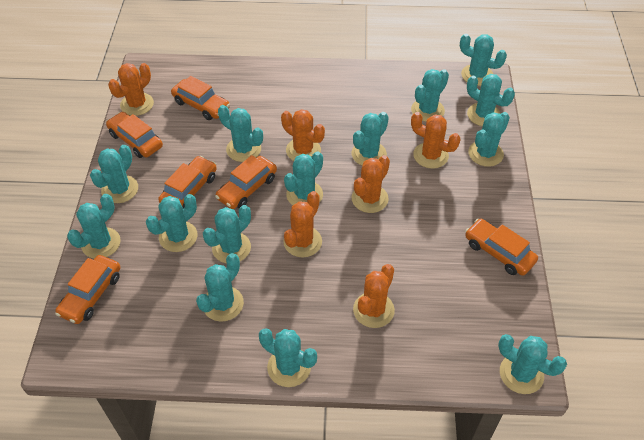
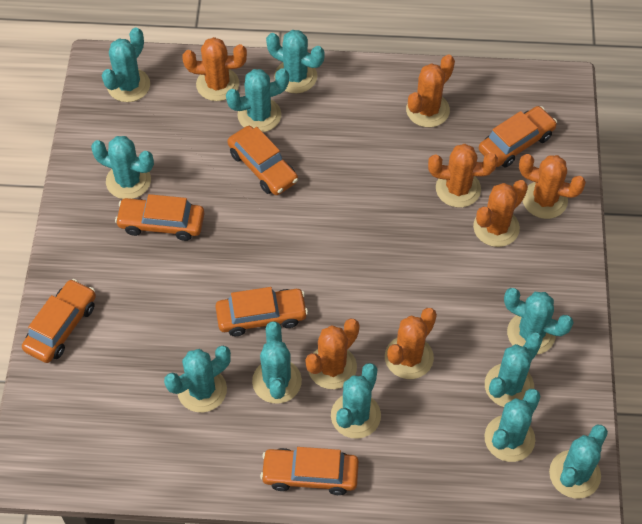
orange cactus: 6 -> 7
turquoise cactus: 14 -> 11

